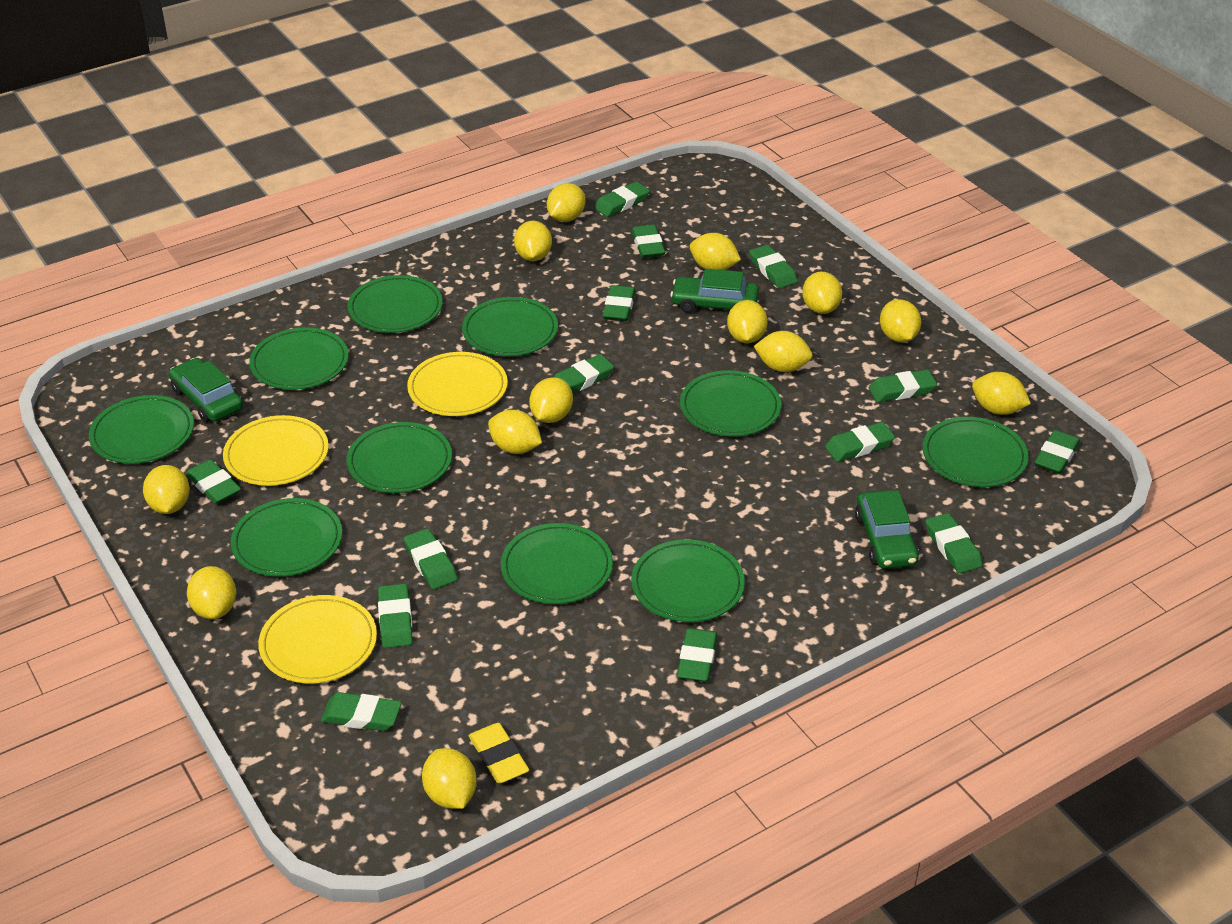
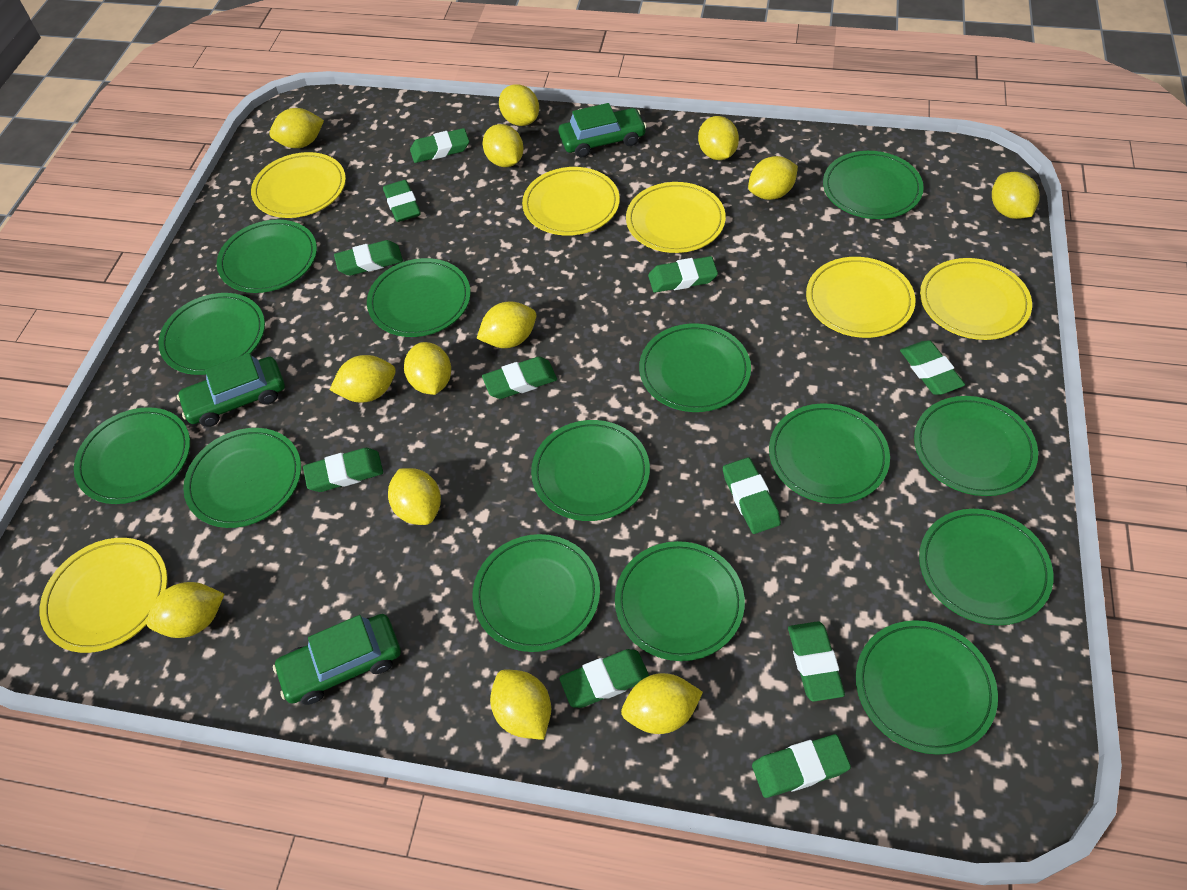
green eraser: 14 -> 11
green plate: 10 -> 14
yellow eraser: 1 -> 0
yellow plate: 3 -> 6

